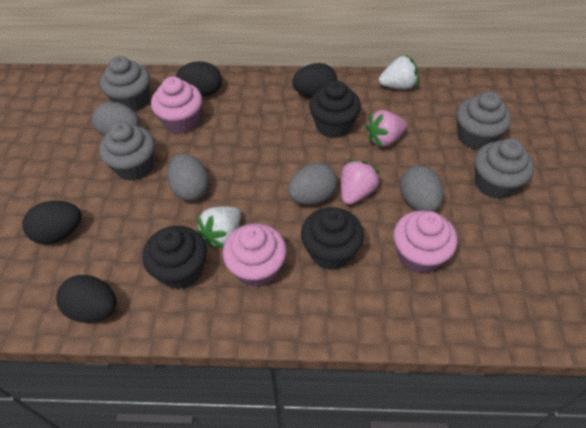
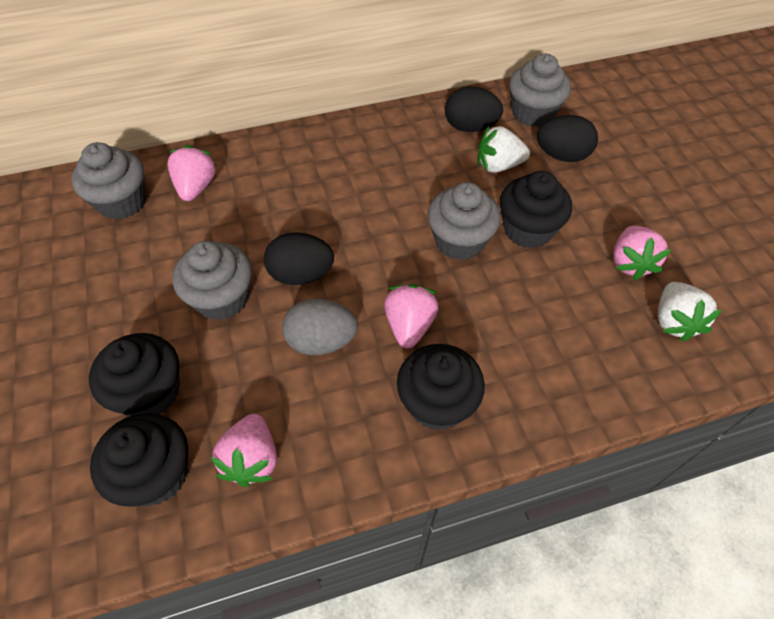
black cupcake: 3 -> 4
black egg: 4 -> 3
grey egg: 4 -> 1
pink cupcake: 3 -> 0
pink strawberry: 2 -> 4

